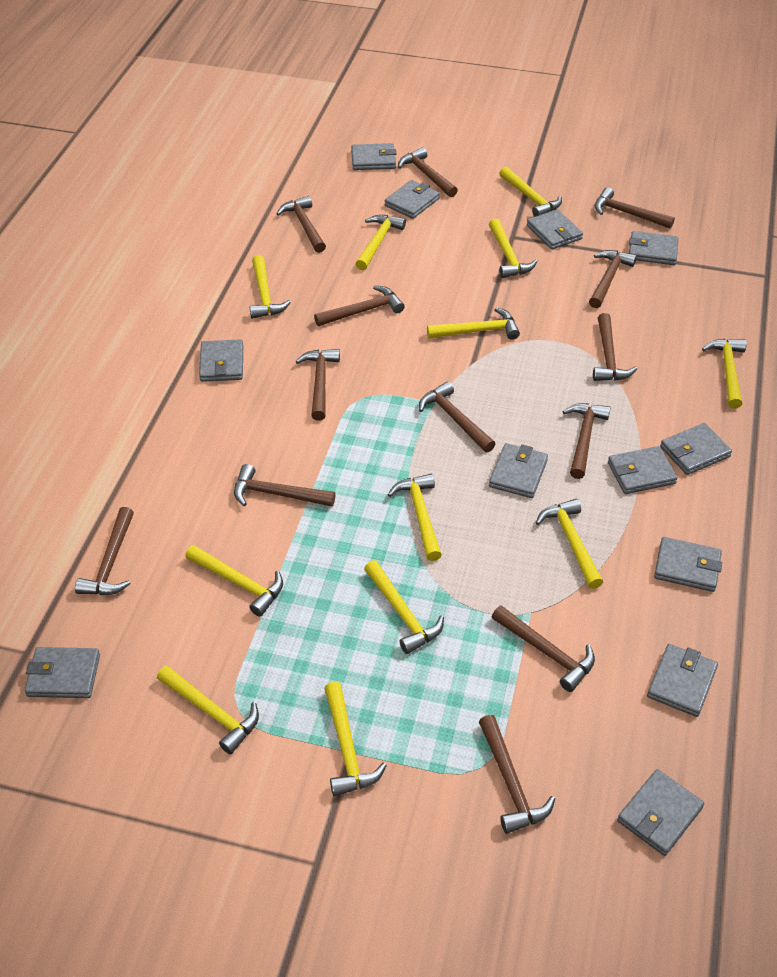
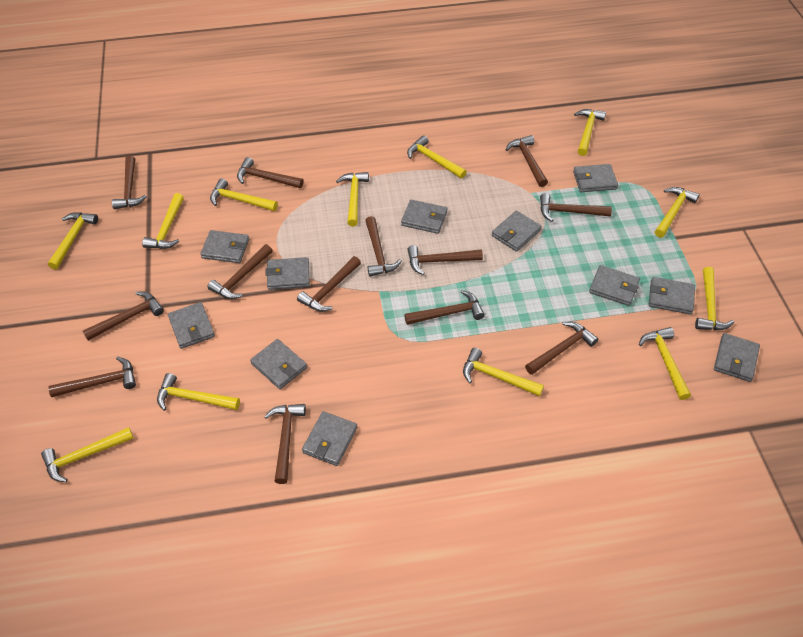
grey wallet: 12 -> 11

